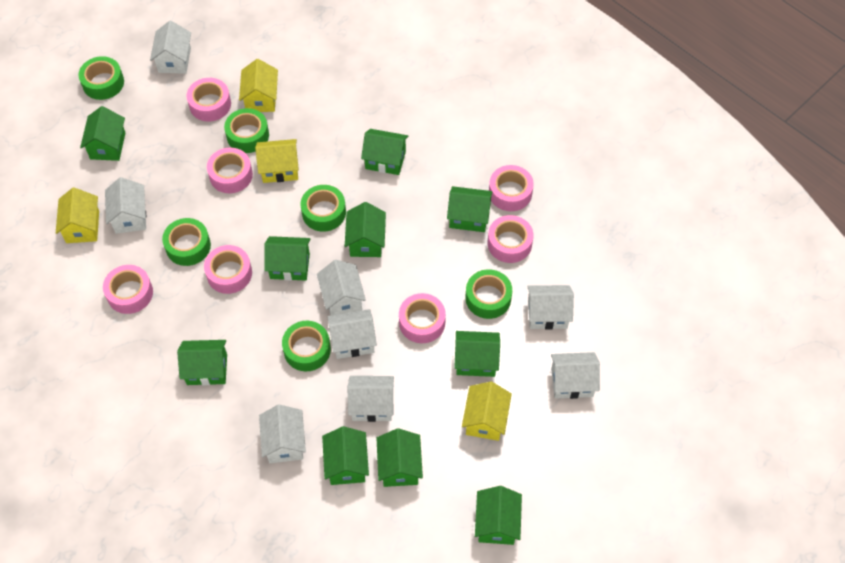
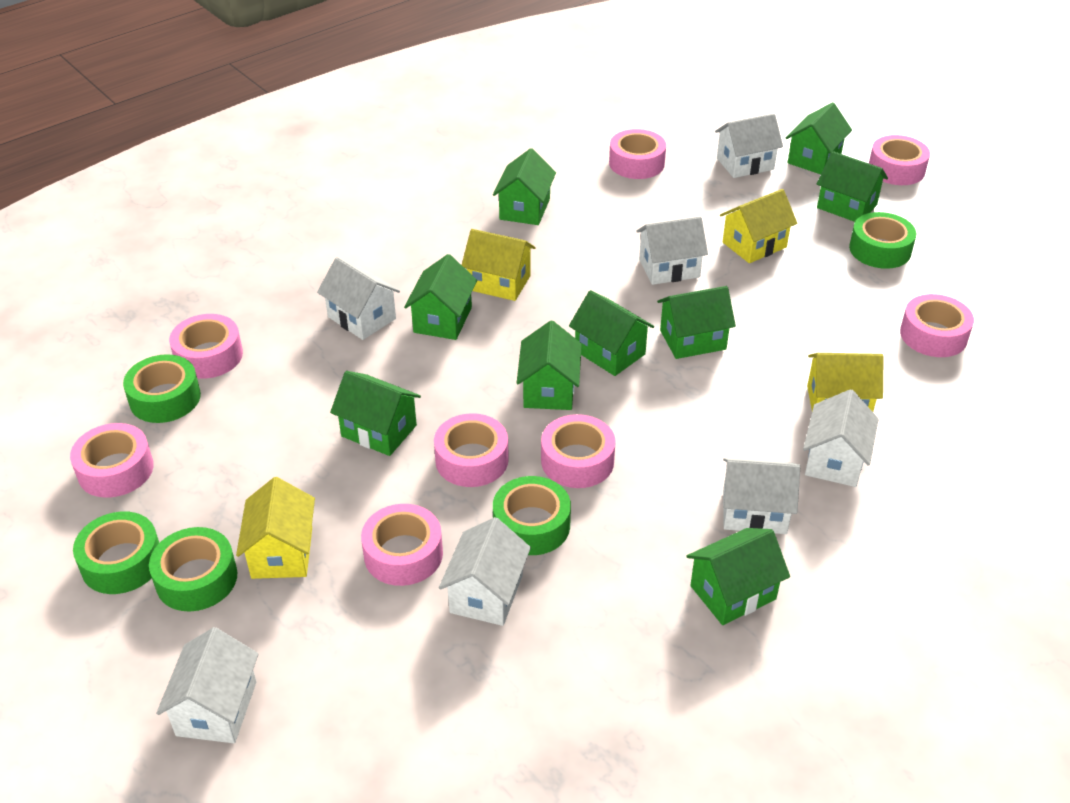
green house: 10 -> 9
green tape: 6 -> 5
pink tape: 7 -> 8
white house: 8 -> 7

